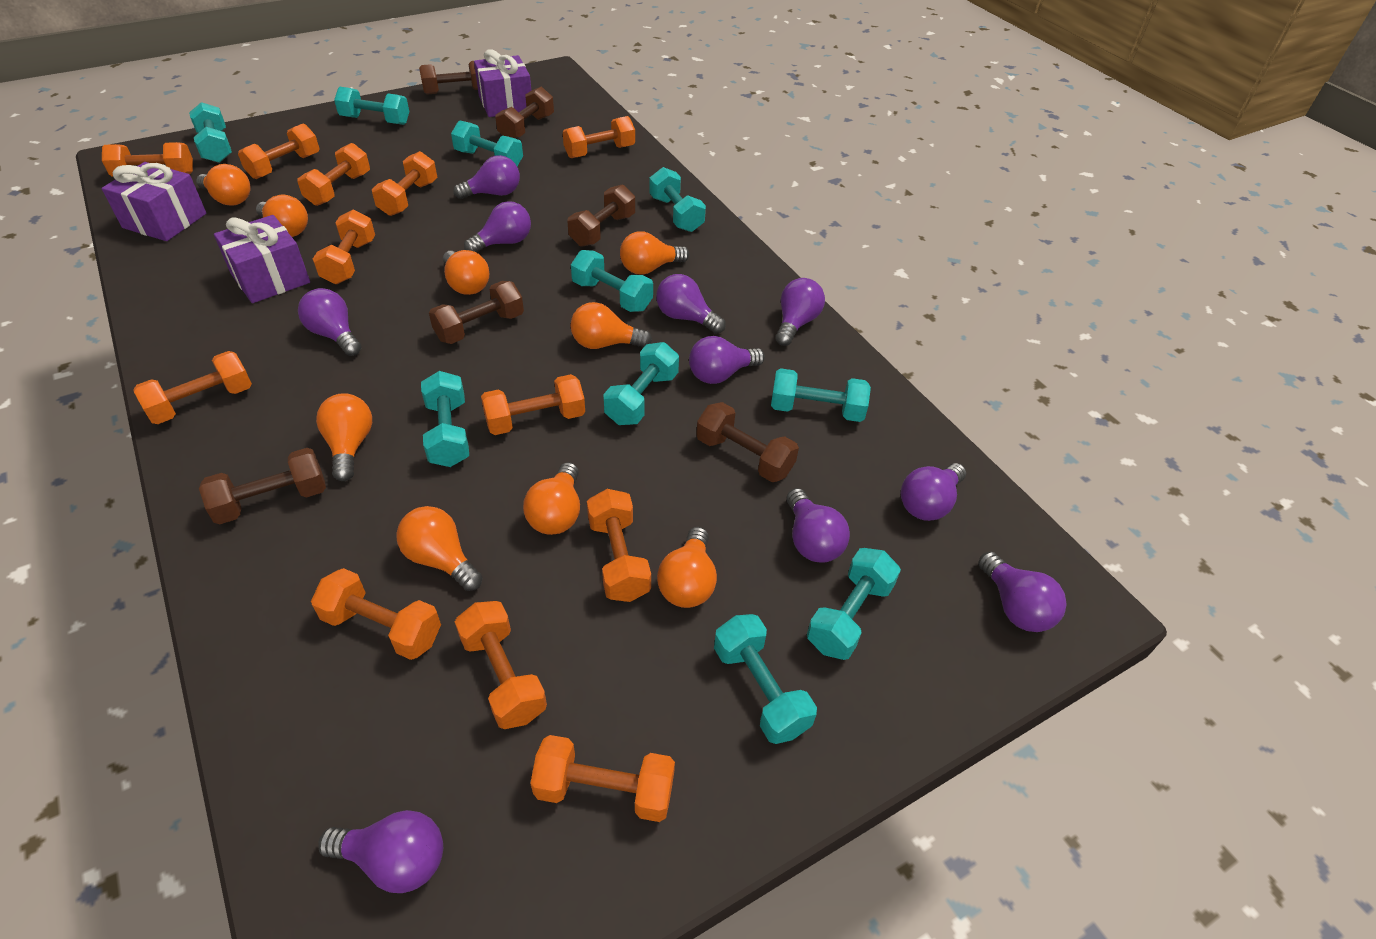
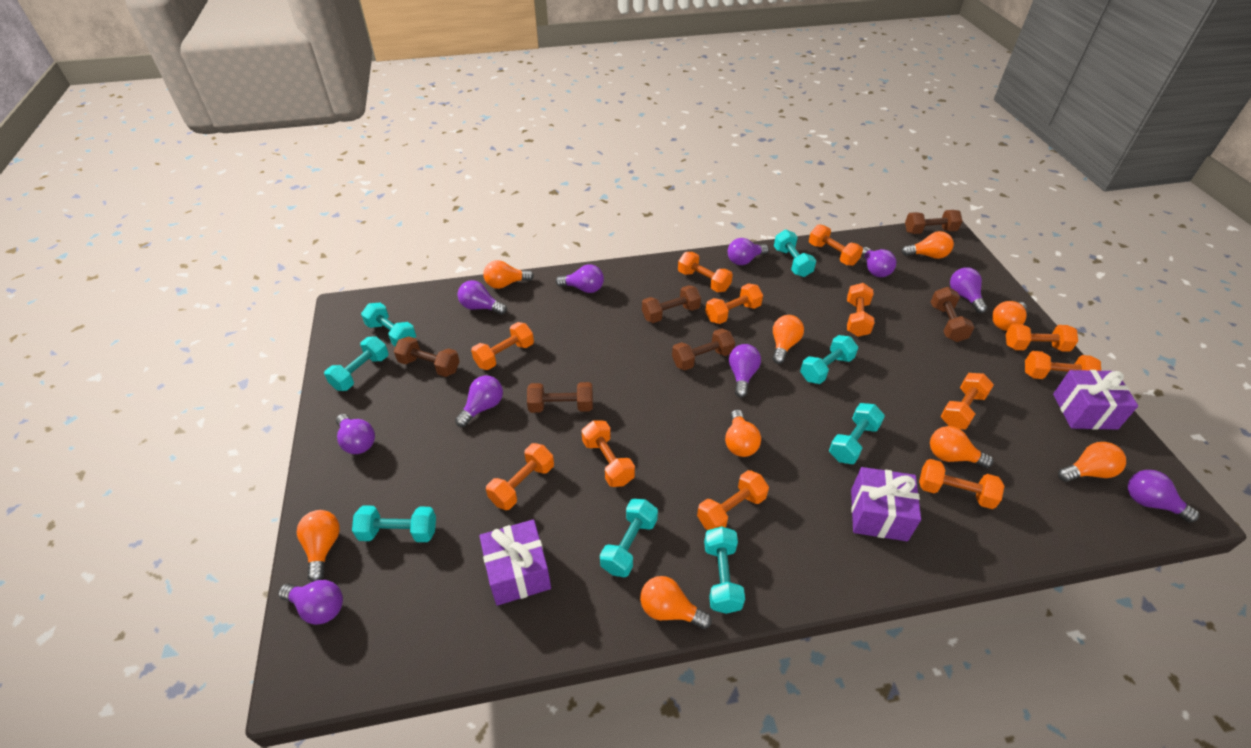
turquoise dumbbell: 10 -> 8

